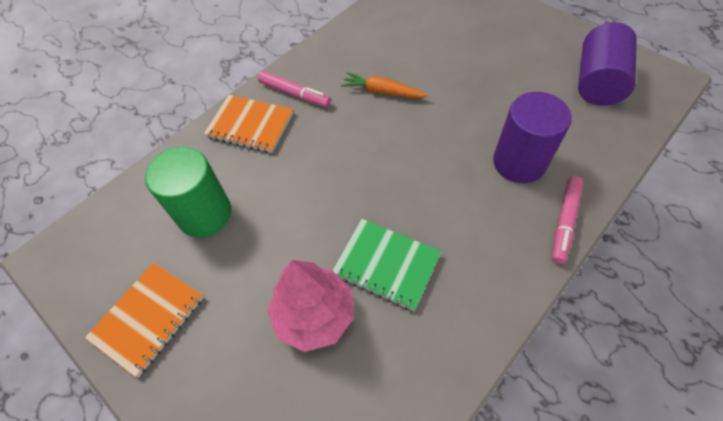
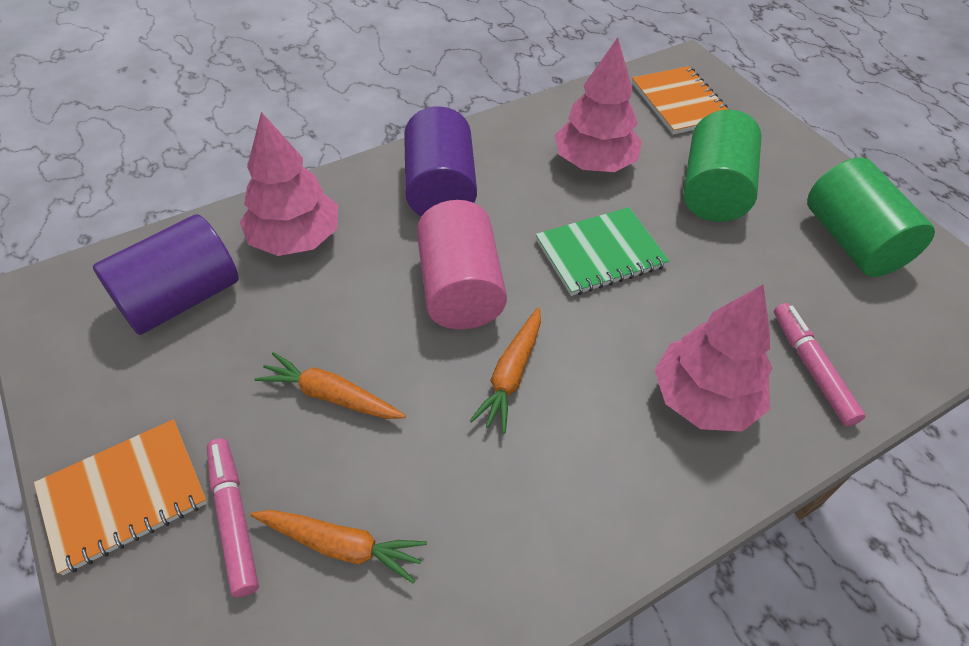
green cylinder: 1 -> 2
orange carrot: 1 -> 3
pink cylinder: 0 -> 1
pink tree: 1 -> 3

